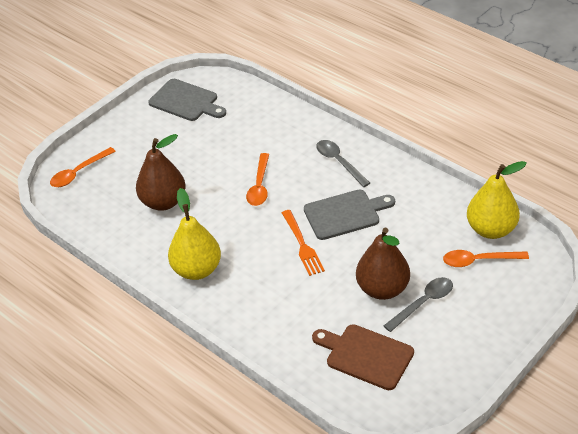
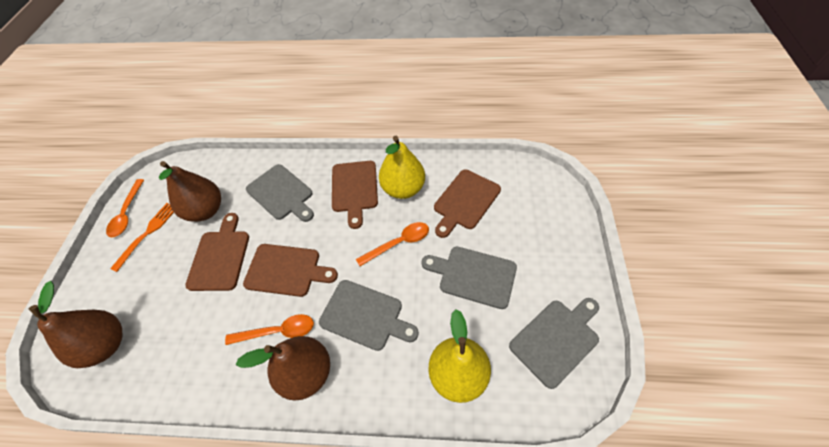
brown cutting board: 1 -> 4
brown pear: 2 -> 3
grey cutting board: 2 -> 4
grey spoon: 2 -> 0

